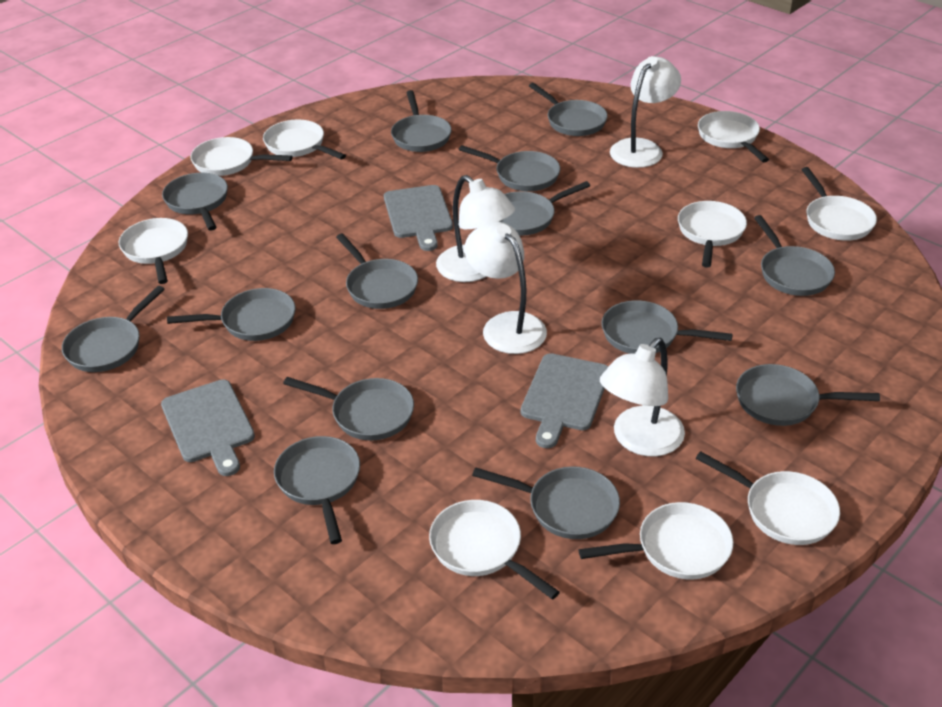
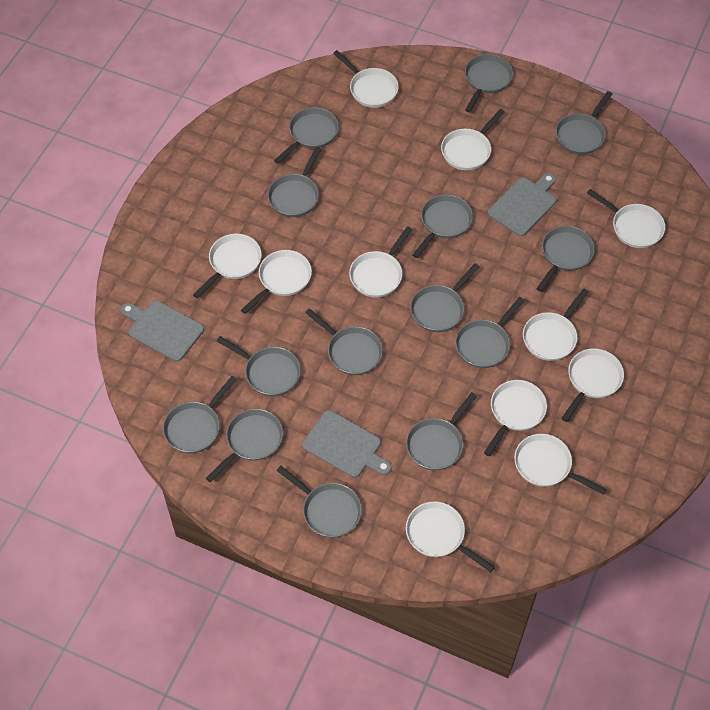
white lamp: 4 -> 0
white pan: 9 -> 11

